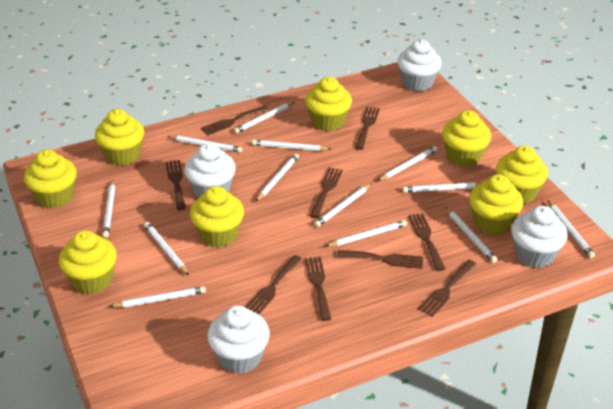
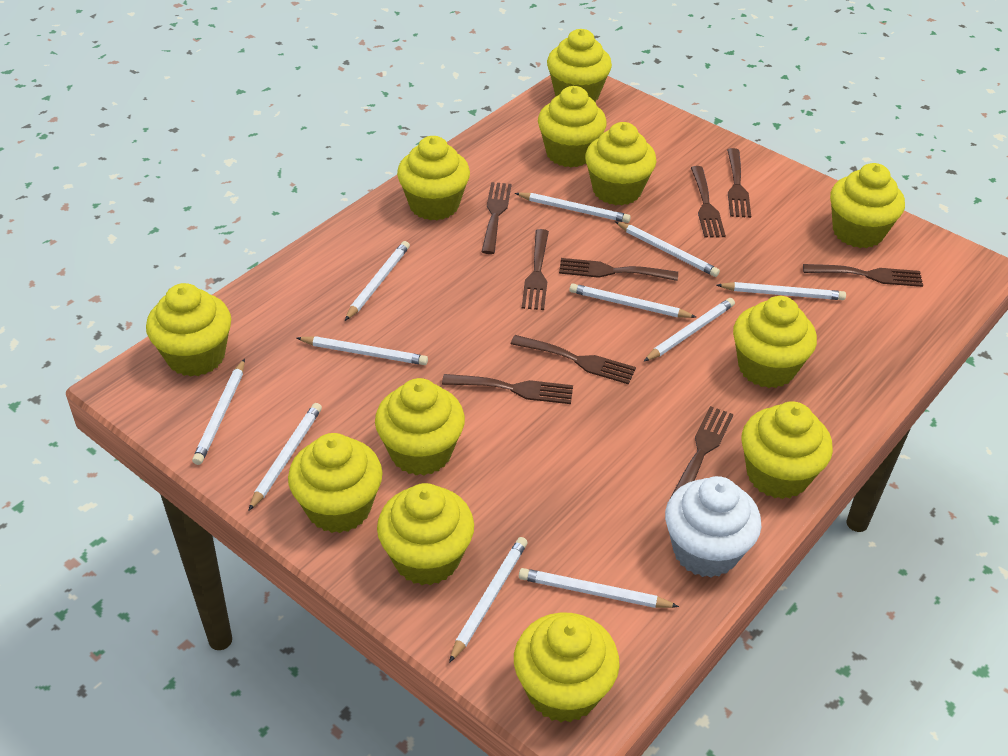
white cupcake: 4 -> 1
white pencil: 13 -> 11
yellow cupcake: 8 -> 12

